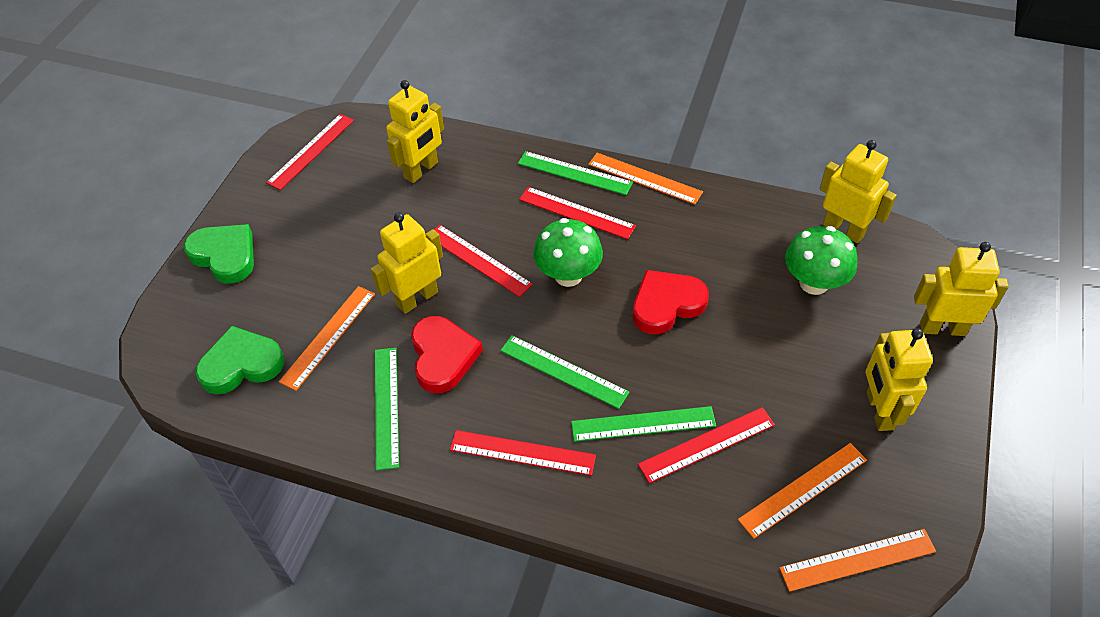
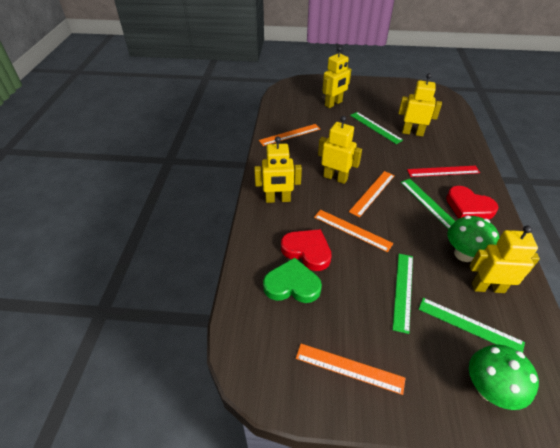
green heart: 2 -> 1
red ruler: 5 -> 1

